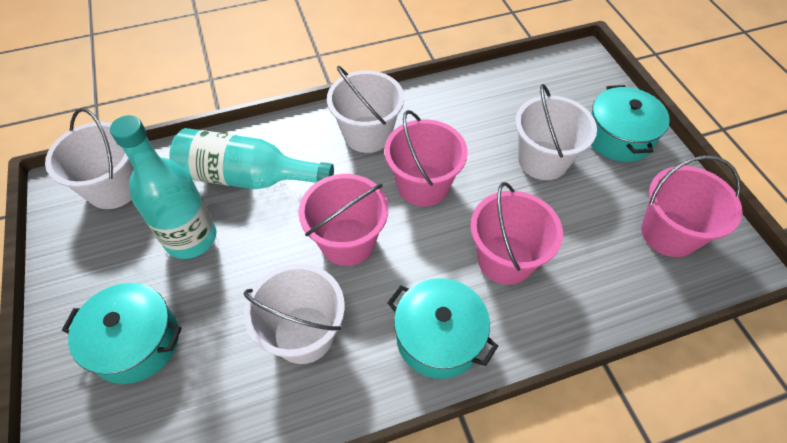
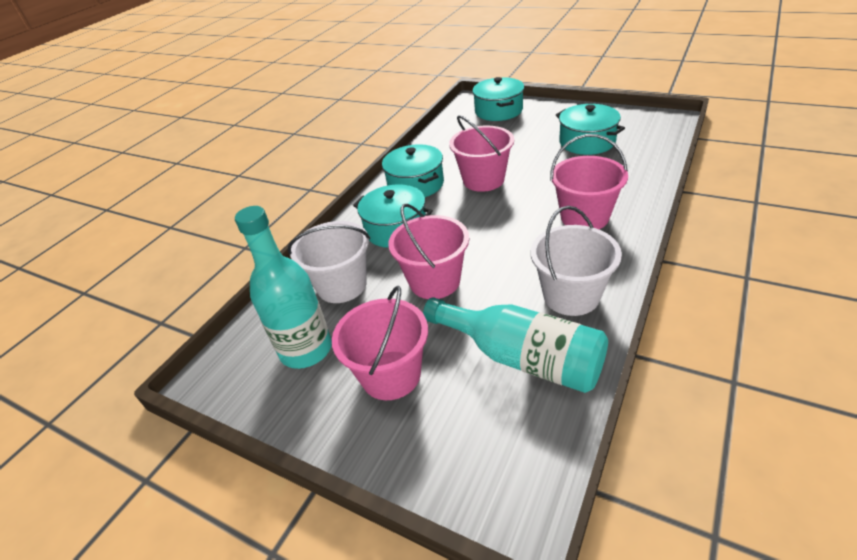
turquoise pot: 3 -> 4
white bucket: 4 -> 2

